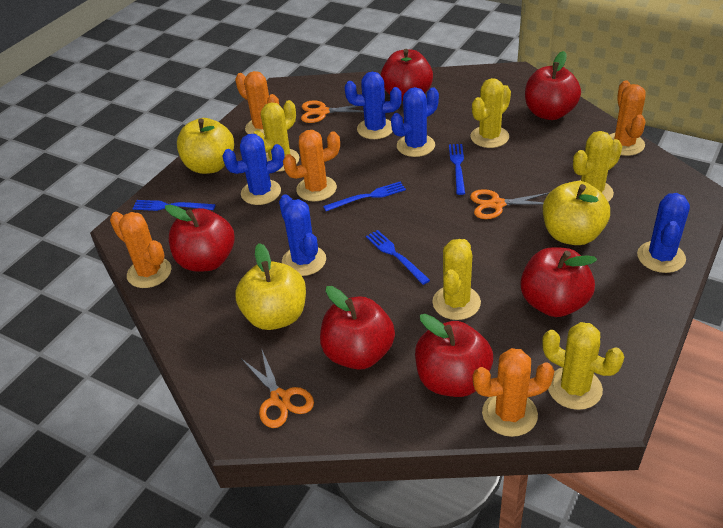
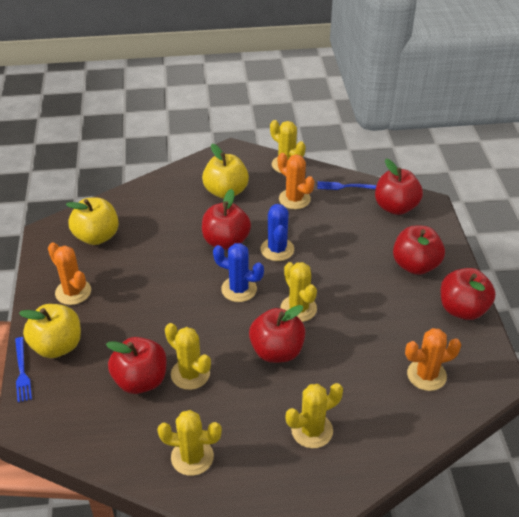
blue cactus: 5 -> 2
blue fork: 4 -> 2
orange cactus: 5 -> 3
orange scissors: 3 -> 0

